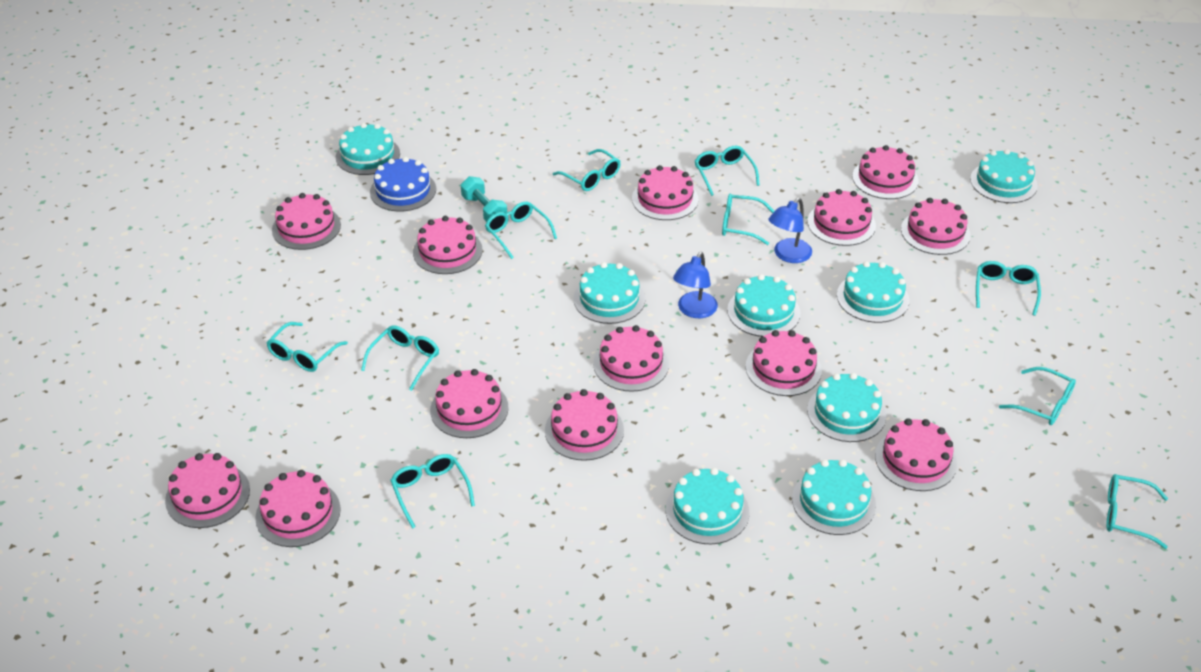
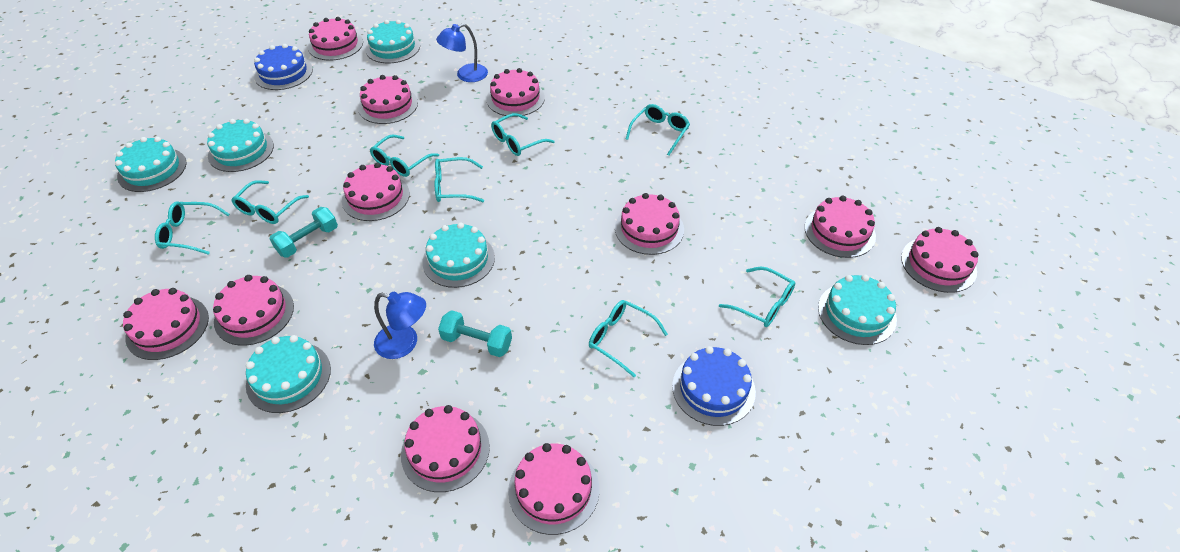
blue cake: 1 -> 2
pink cake: 13 -> 11
turquoise cake: 8 -> 6
turquoise dumbbell: 1 -> 2
turquoise glasses: 10 -> 8

